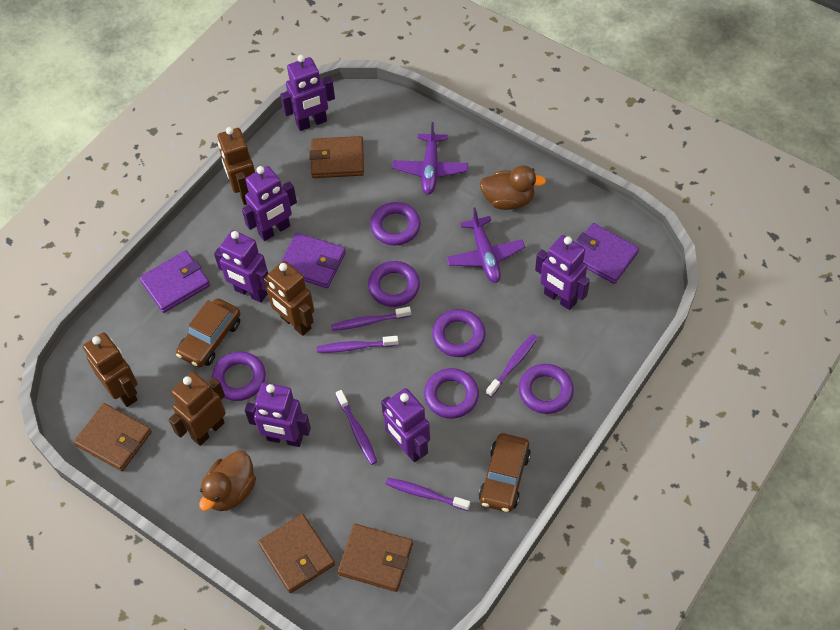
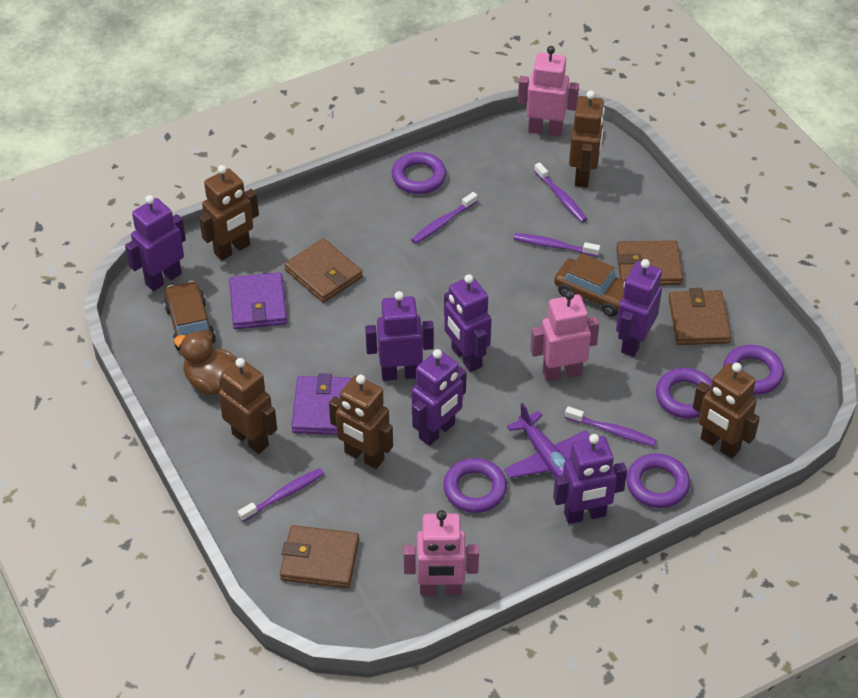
brown duck: 2 -> 1
brown robot: 4 -> 5
pink robot: 0 -> 3
purple plane: 2 -> 1
purple ring: 6 -> 5
purple wallet: 3 -> 2

